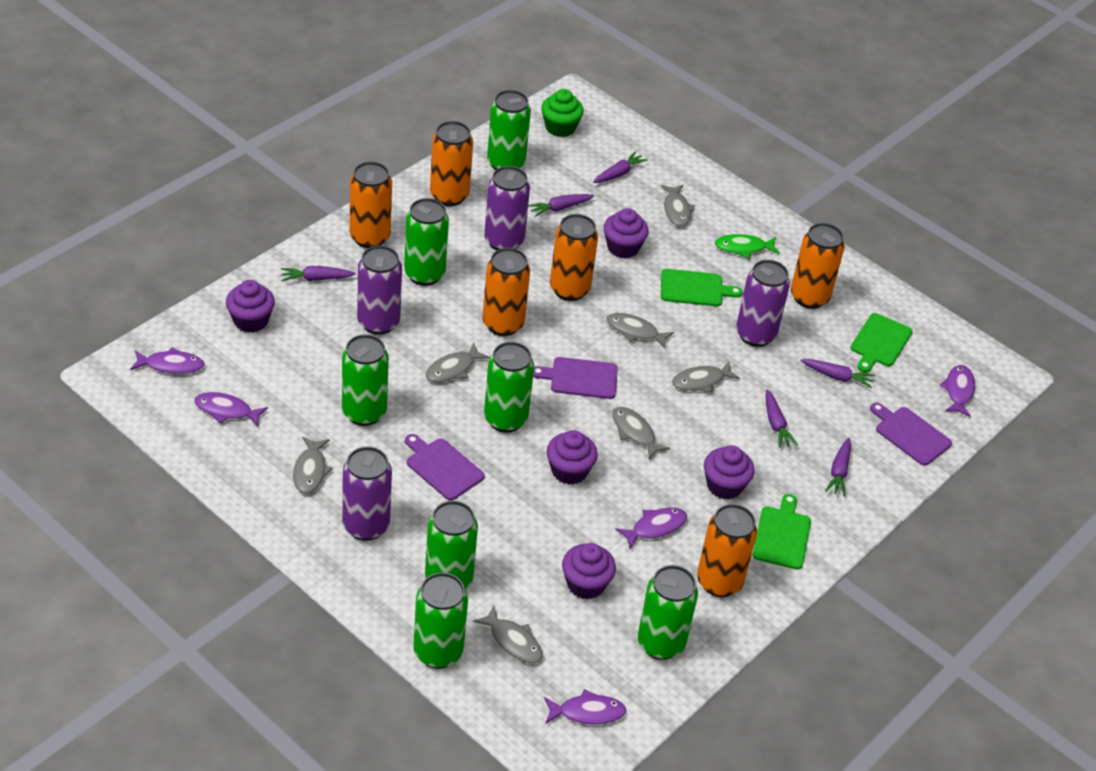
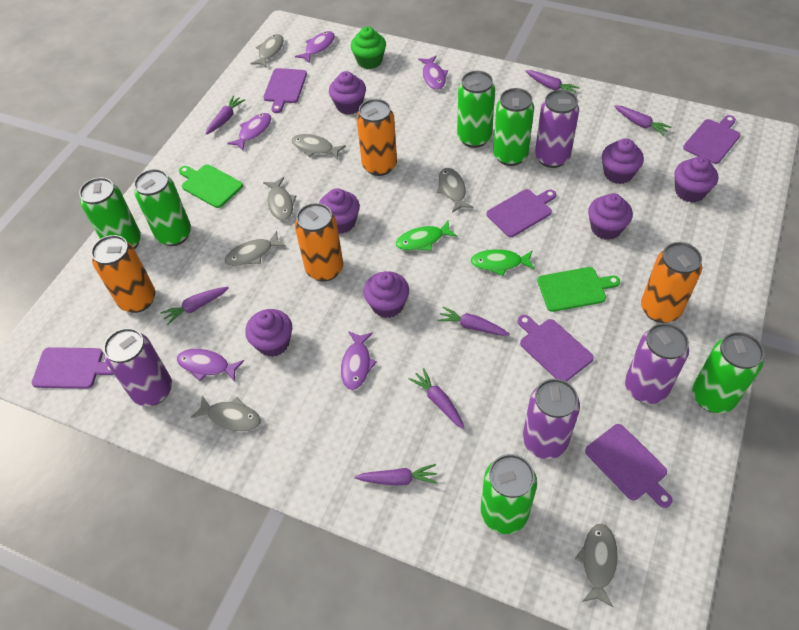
green can: 7 -> 6
green cutting board: 3 -> 2
green fish: 1 -> 2
orange can: 6 -> 4
purple carrot: 6 -> 7
purple cupcake: 5 -> 7
purple cutting board: 3 -> 6

